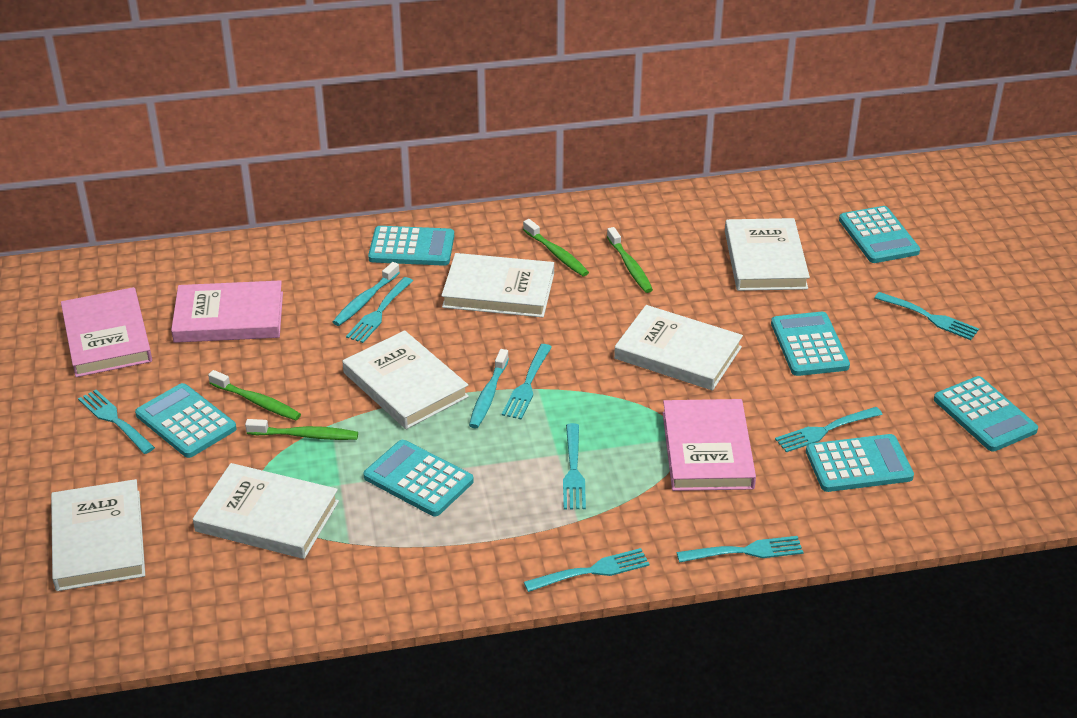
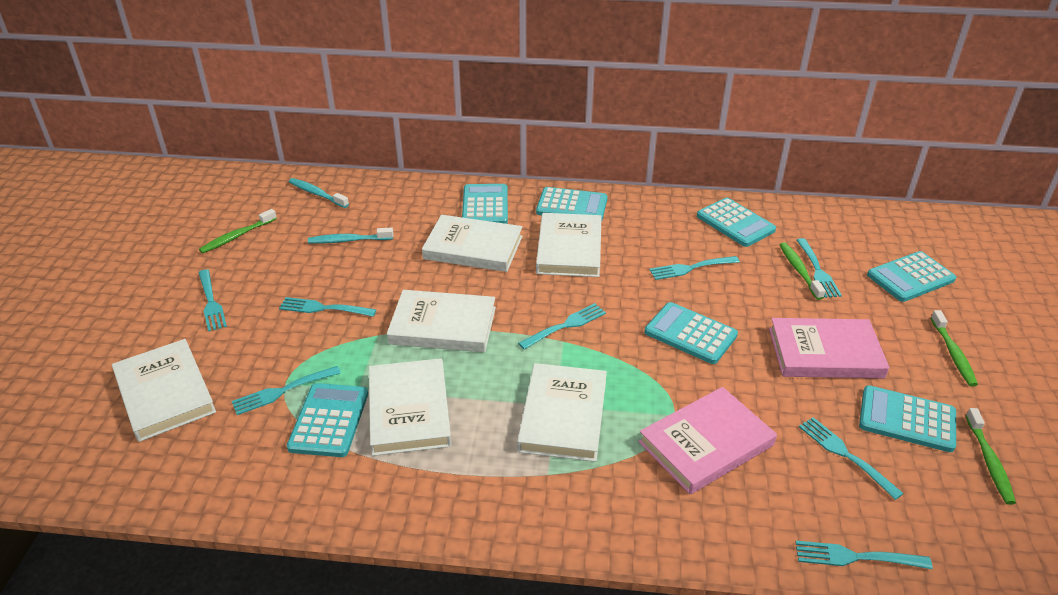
pink book: 3 -> 2

